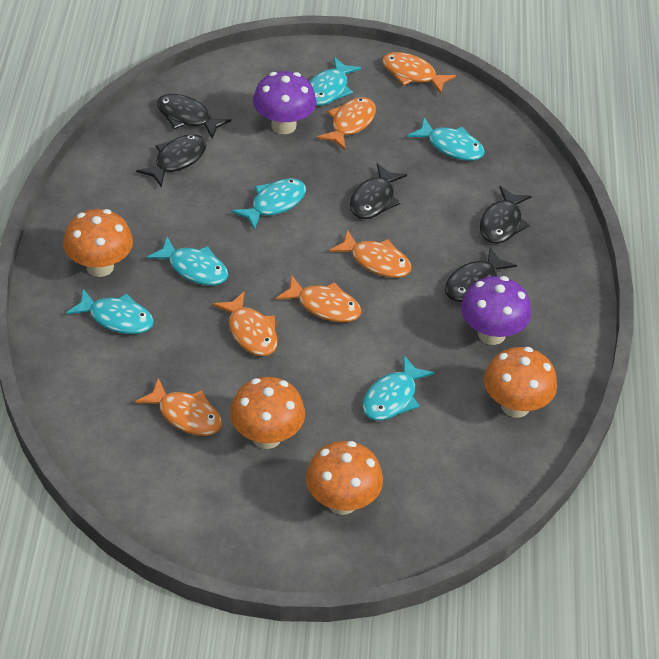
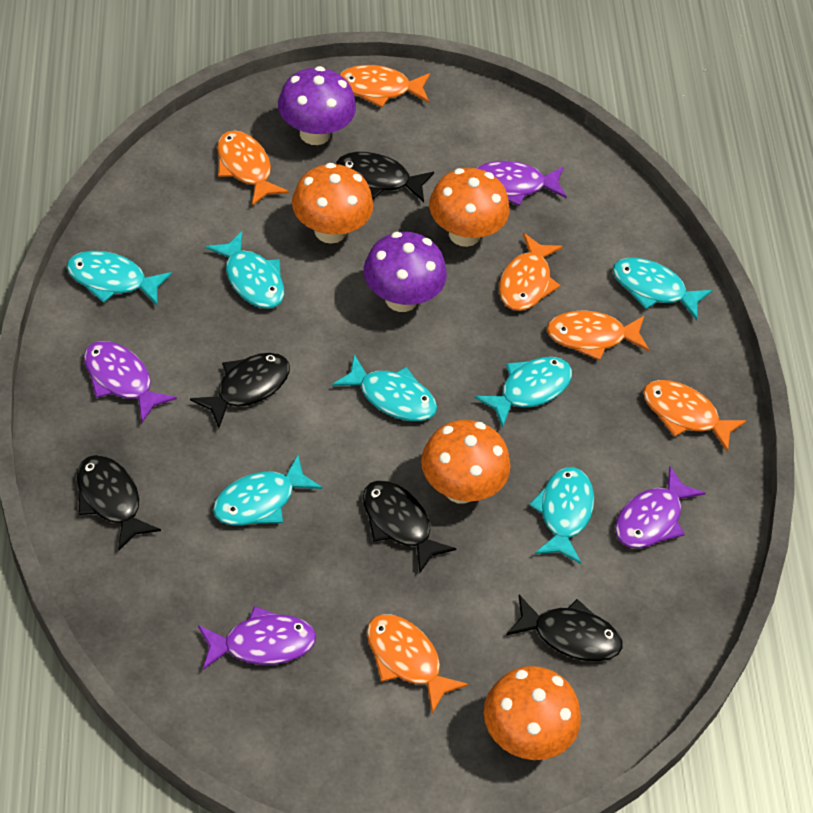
purple fish: 0 -> 4
turquoise fish: 6 -> 7

